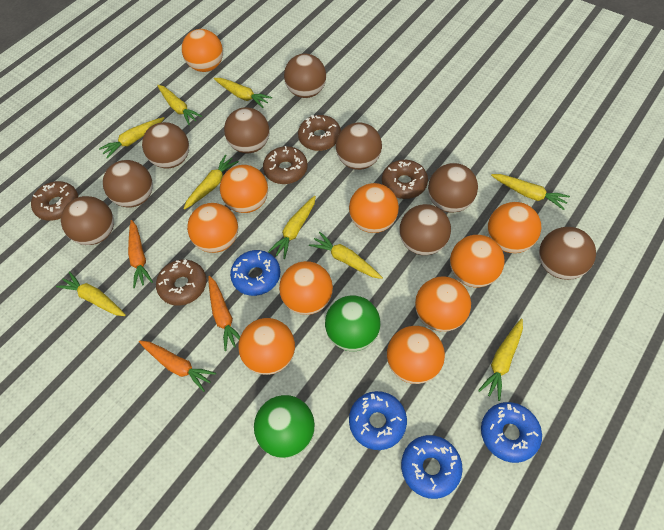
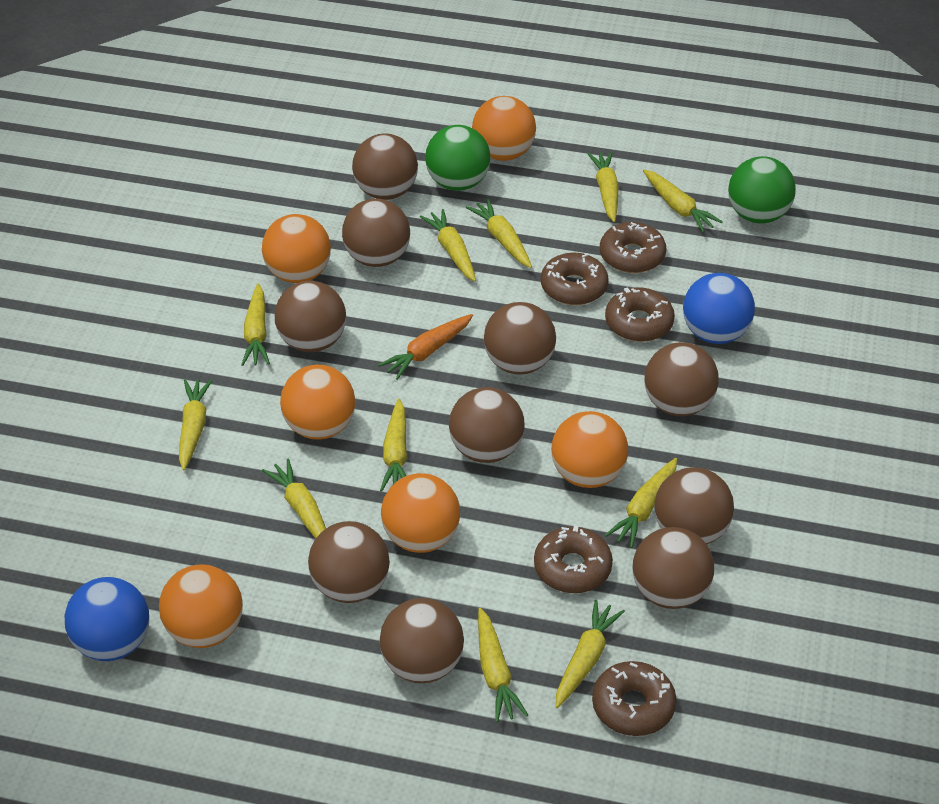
blue ball: 0 -> 2
blue donut: 4 -> 0
brown ball: 9 -> 10
orange ball: 10 -> 6
orange carrot: 3 -> 1
yellow carrot: 9 -> 11

